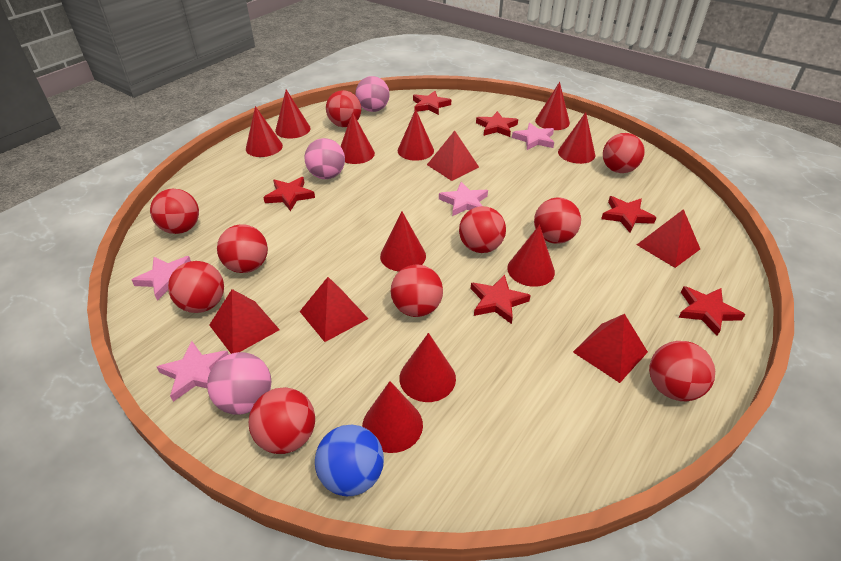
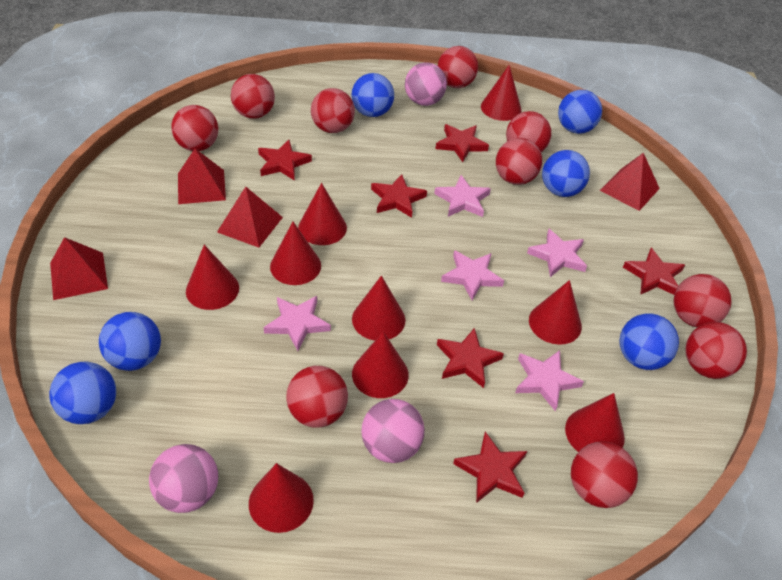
blue ball: 1 -> 6
pink star: 4 -> 5
red cone: 10 -> 9
red pyramid: 5 -> 4

